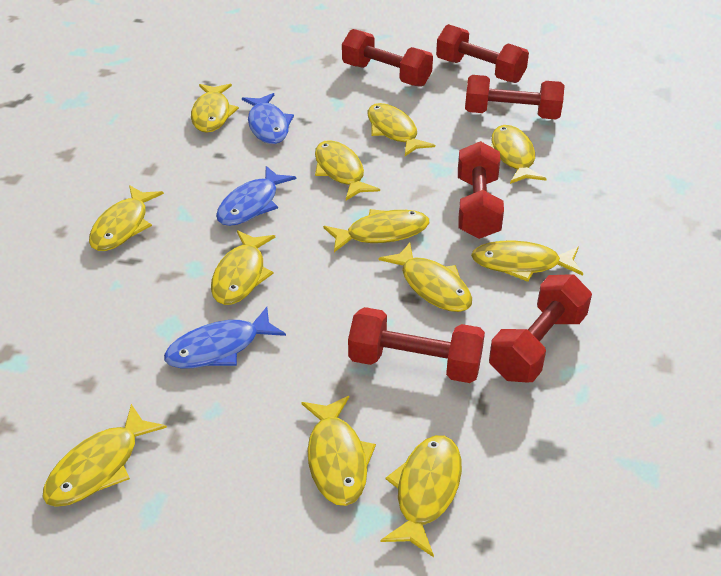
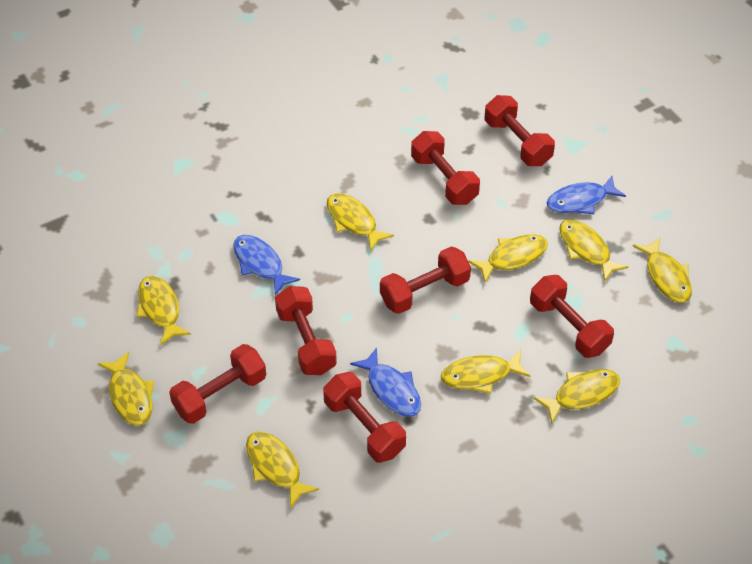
red dumbbell: 6 -> 7
yellow fish: 12 -> 9

